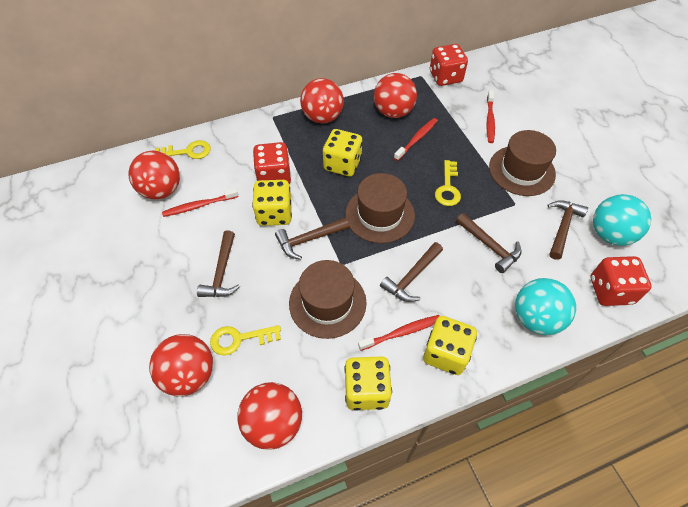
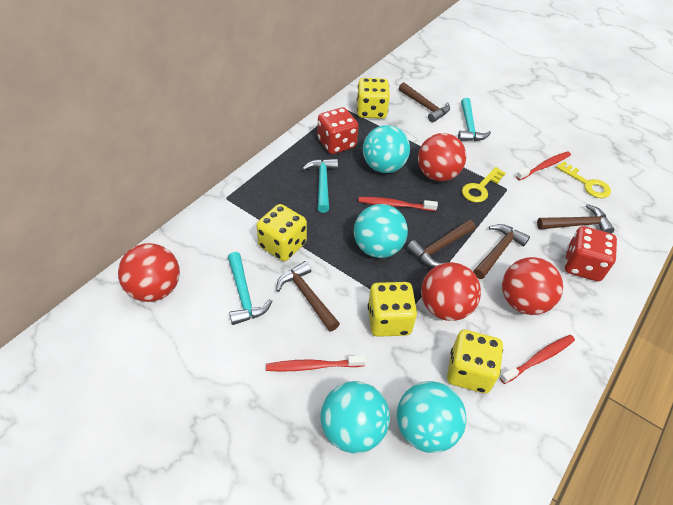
brown hat: 3 -> 0
red ball: 5 -> 4
red dice: 3 -> 2
turquoise ball: 2 -> 4
turquoise hammer: 0 -> 3
yellow key: 3 -> 2

